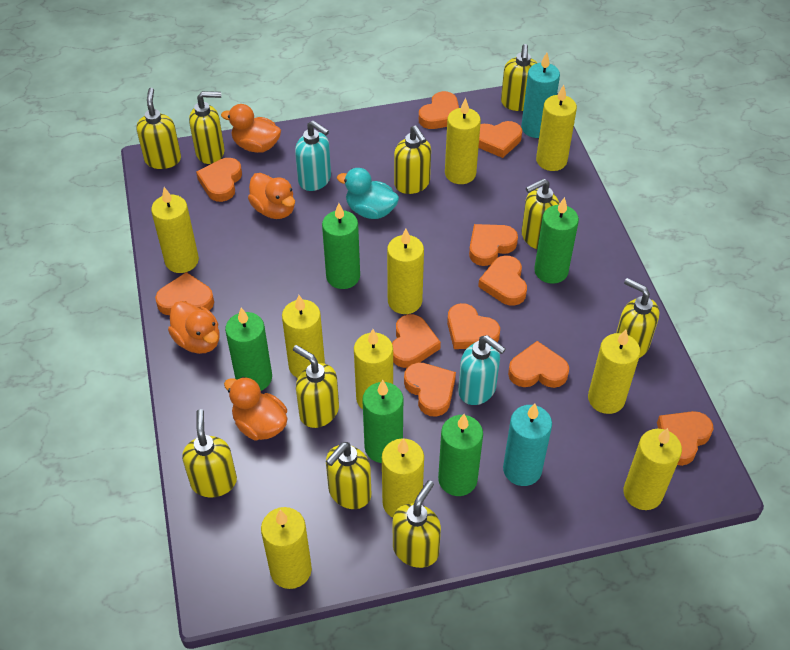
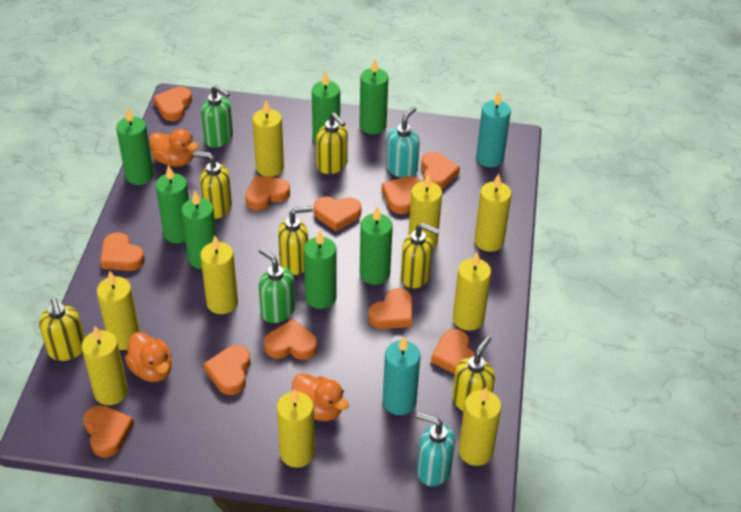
green candle: 5 -> 7
green soap dispenser: 0 -> 2
orange duck: 4 -> 3
turquoise duck: 1 -> 0
yellow candle: 10 -> 9
yellow soap dispenser: 10 -> 6

